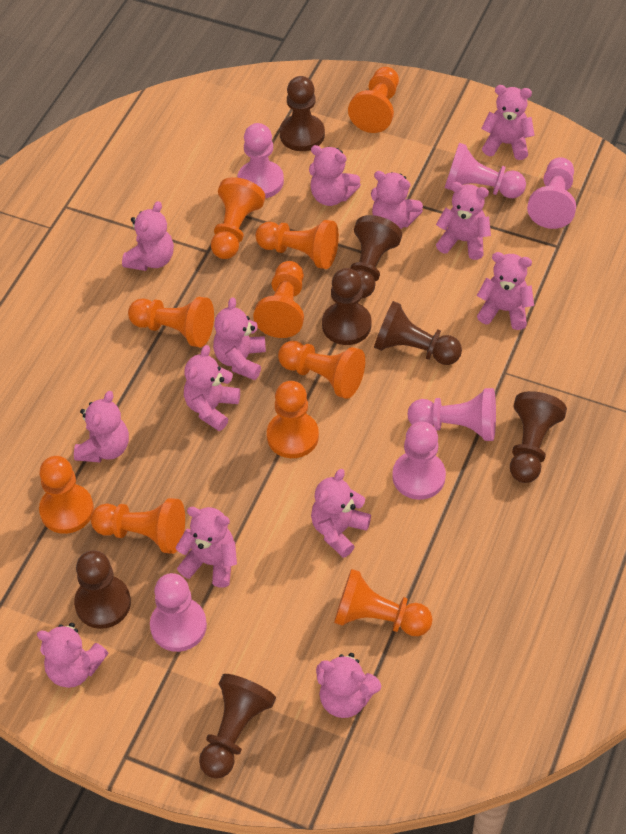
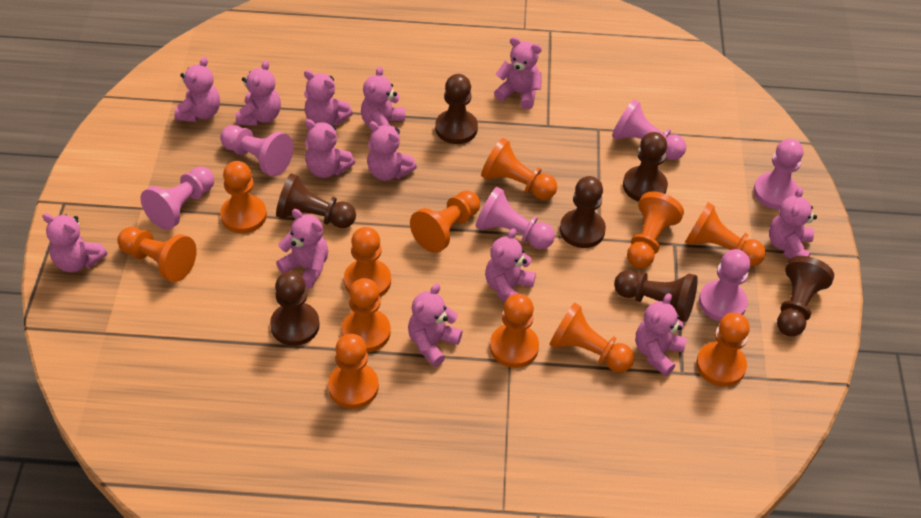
orange pawn: 10 -> 12

